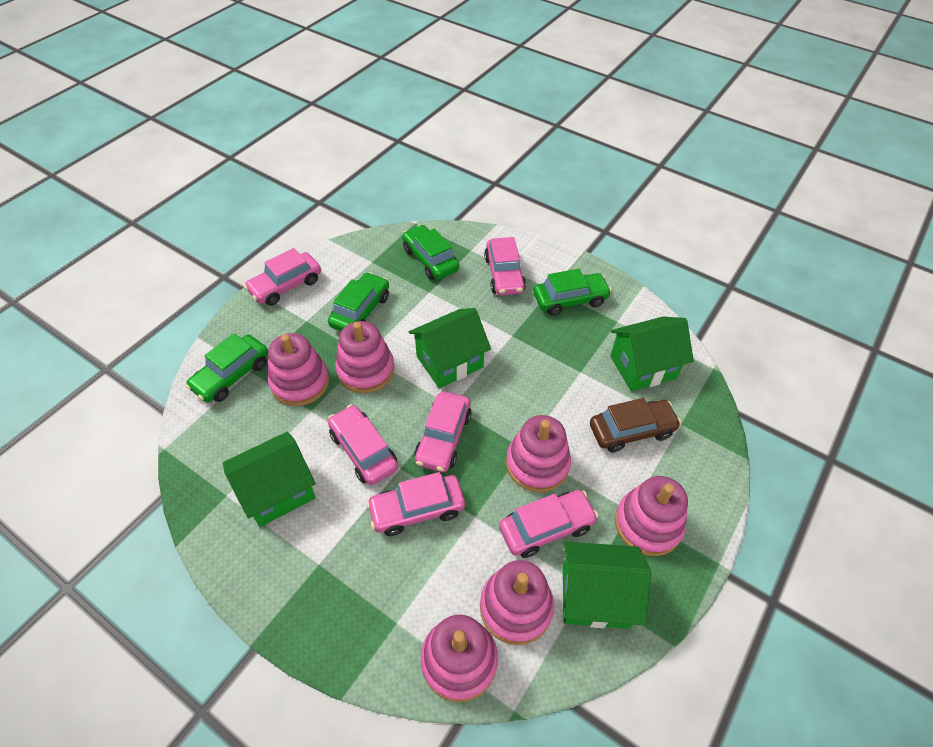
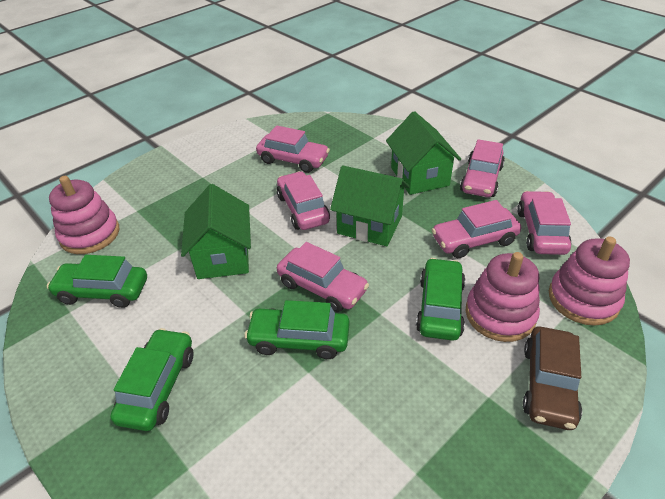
green house: 4 -> 3
pink stacking toy: 6 -> 3

